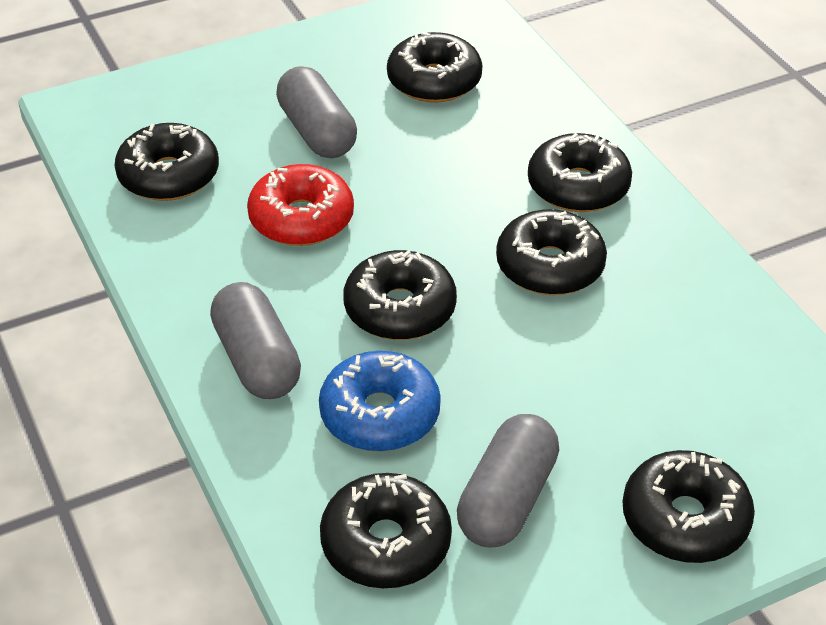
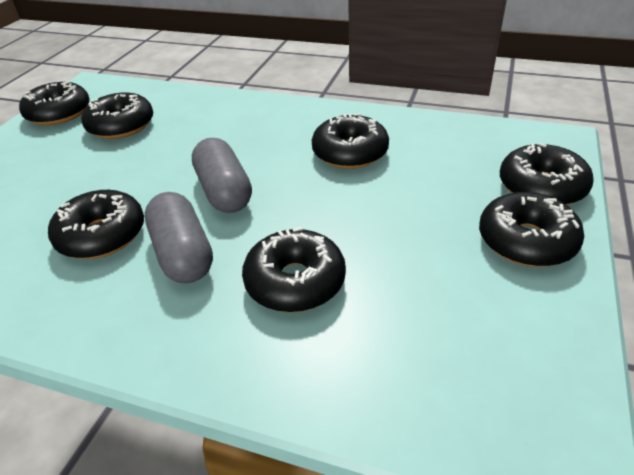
blue donut: 1 -> 0
grey capsule: 3 -> 2
red donut: 1 -> 0

